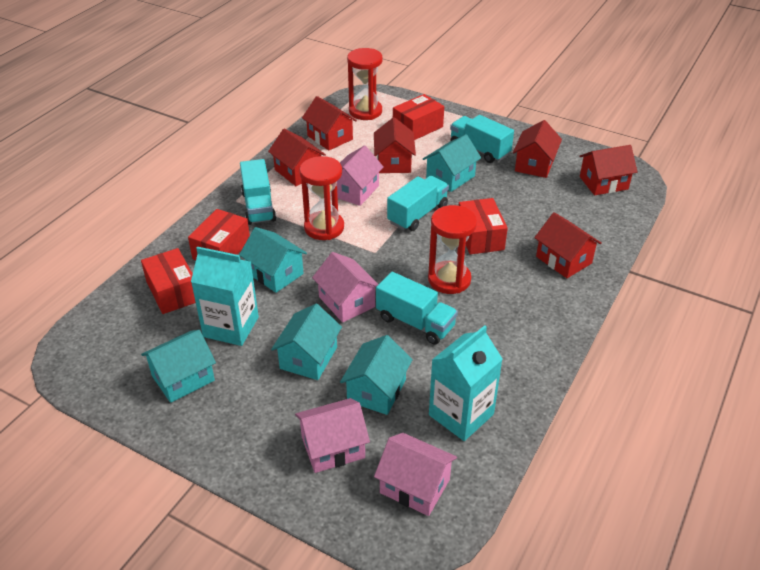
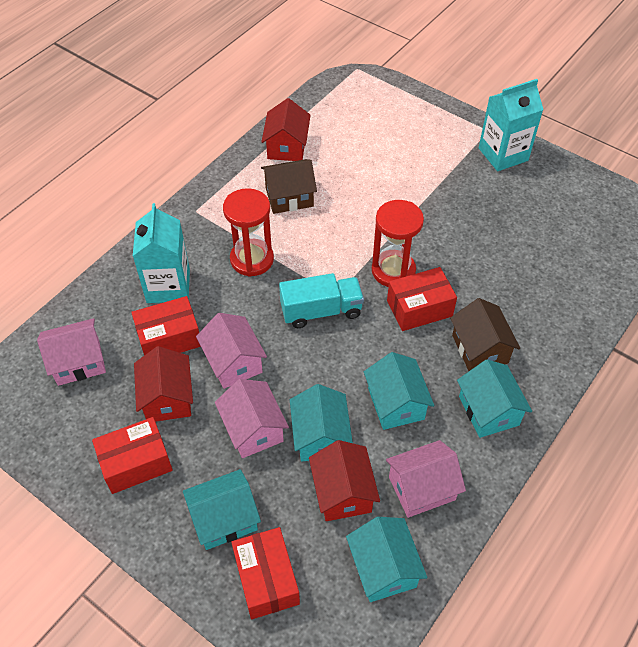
brown house: 0 -> 2
red hourglass: 3 -> 2
red house: 6 -> 3
turquoise truck: 4 -> 1

